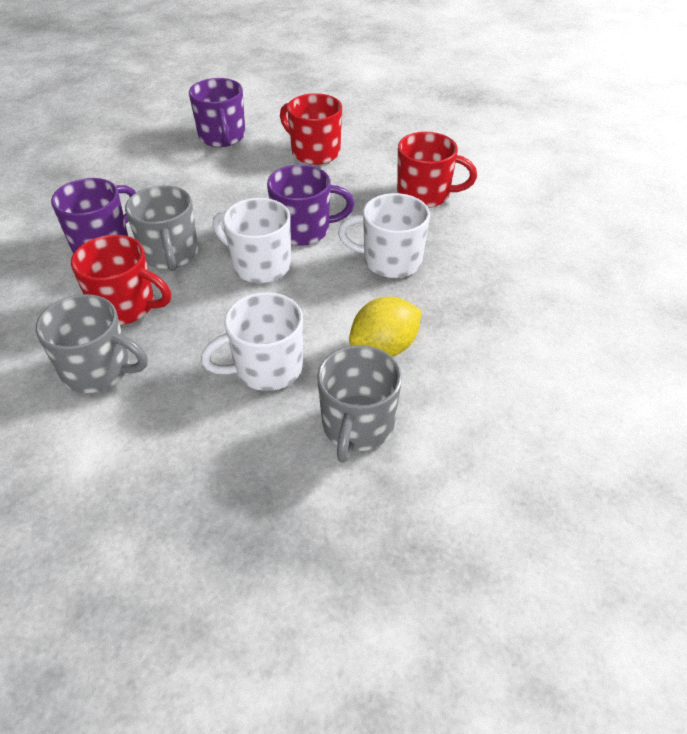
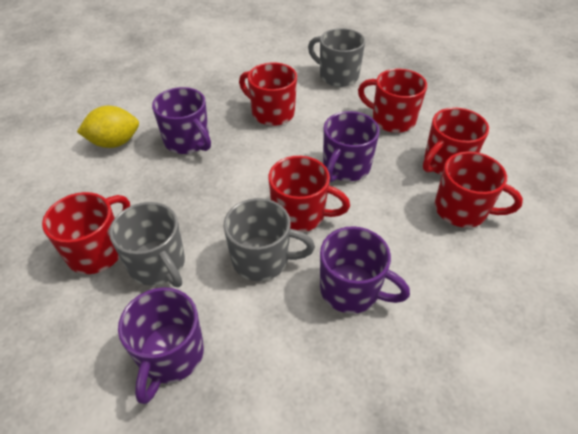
purple mug: 3 -> 4
red mug: 3 -> 6
white mug: 3 -> 0

